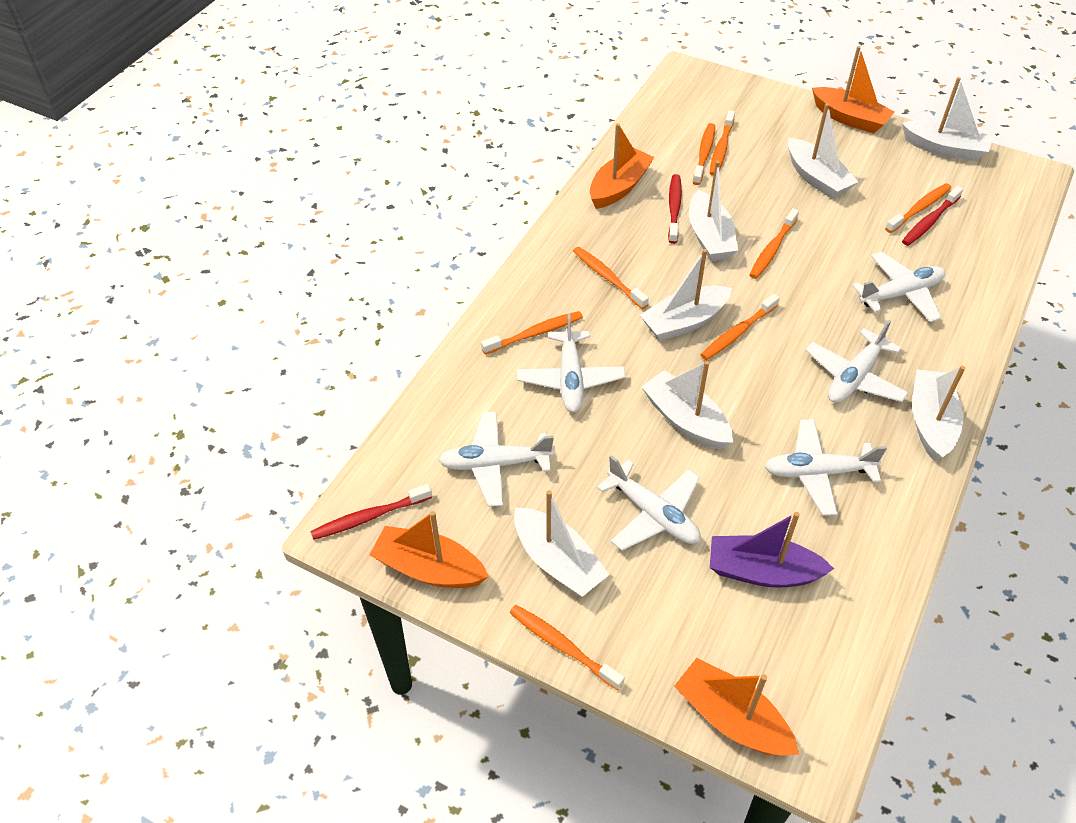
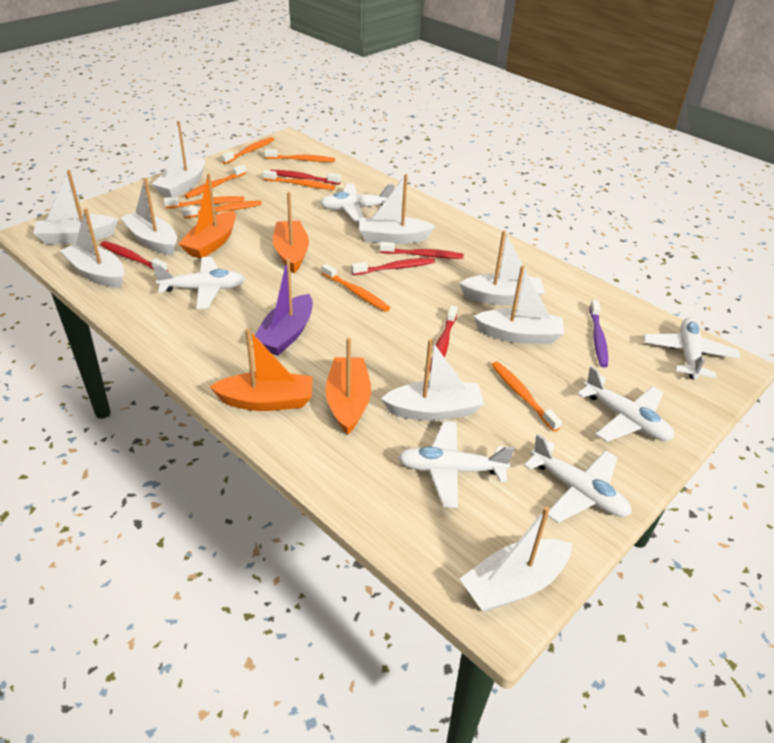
purple toothbrush: 0 -> 1
red toothbrush: 3 -> 5
white boat: 7 -> 9

